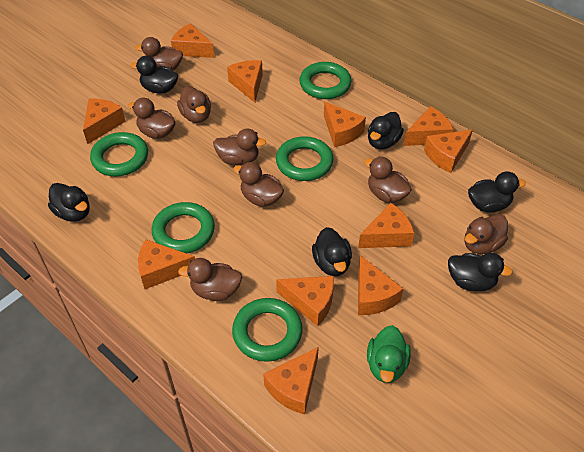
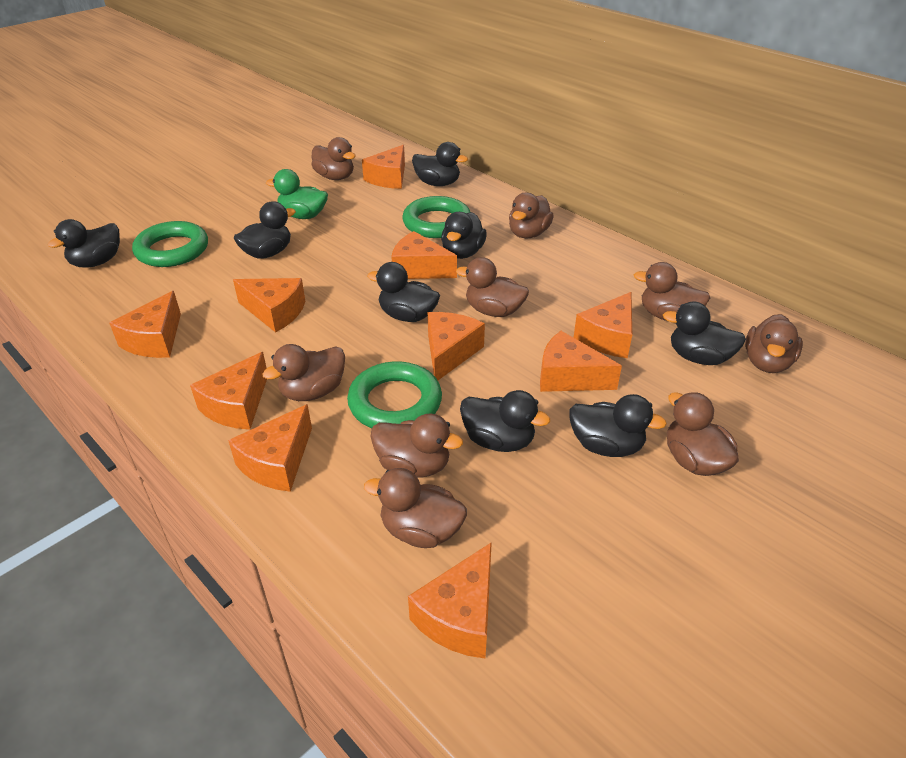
black duck: 6 -> 8
brown duck: 8 -> 9
green ring: 5 -> 3
orange cheese: 11 -> 10

